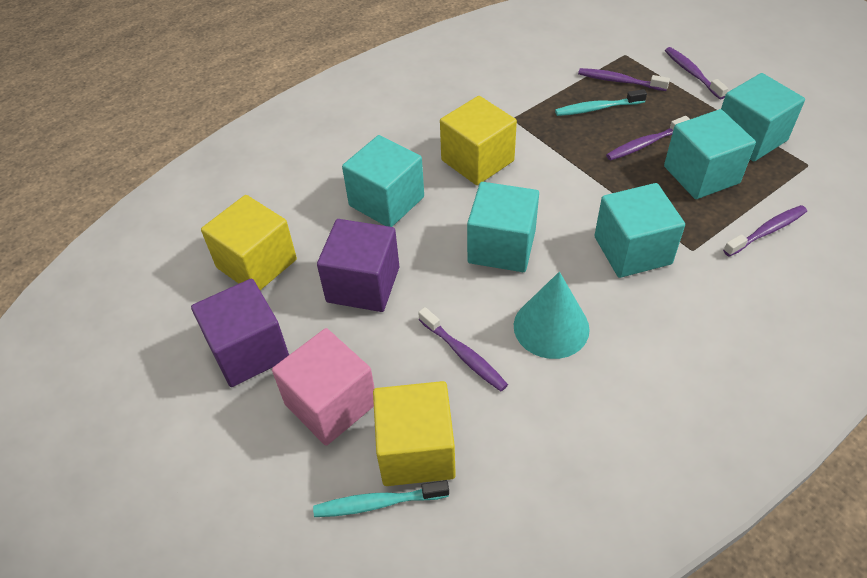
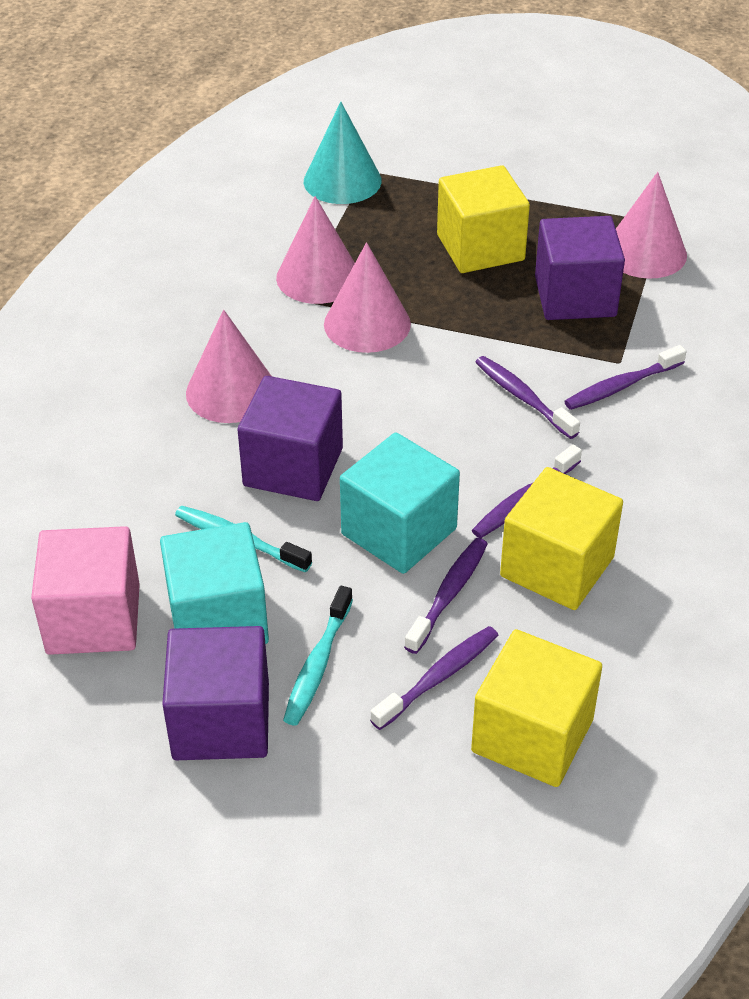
pink cone: 0 -> 4
purple cube: 2 -> 3
turquoise cube: 5 -> 2

